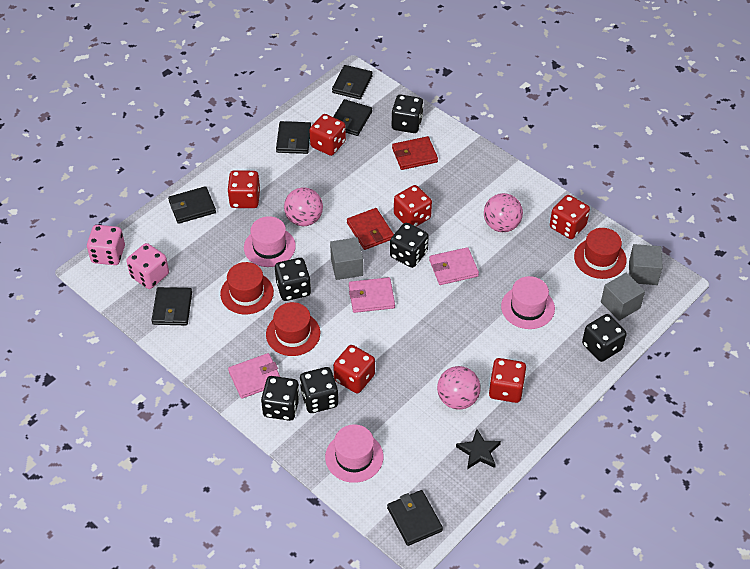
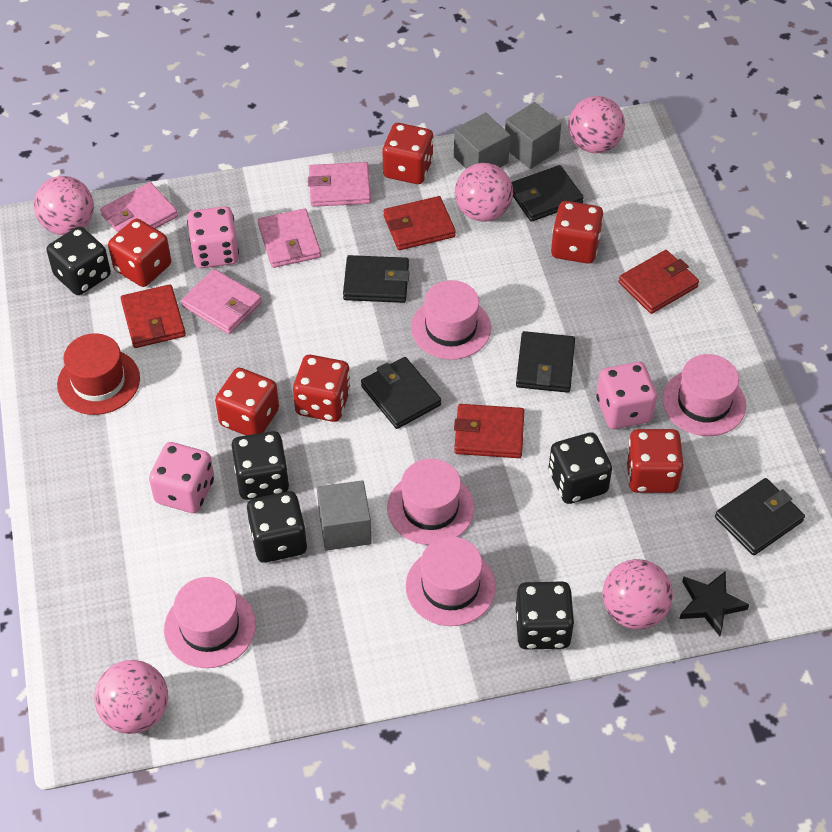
black dice: 6 -> 5
black wallet: 6 -> 5
pink ball: 3 -> 5
pink dice: 2 -> 3
pink hat: 3 -> 5
pink wallet: 3 -> 4
red hat: 3 -> 1
red wallet: 2 -> 4

